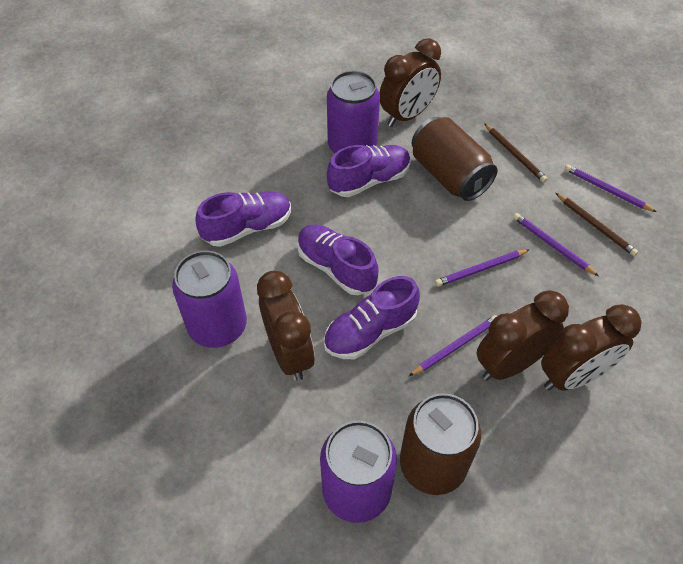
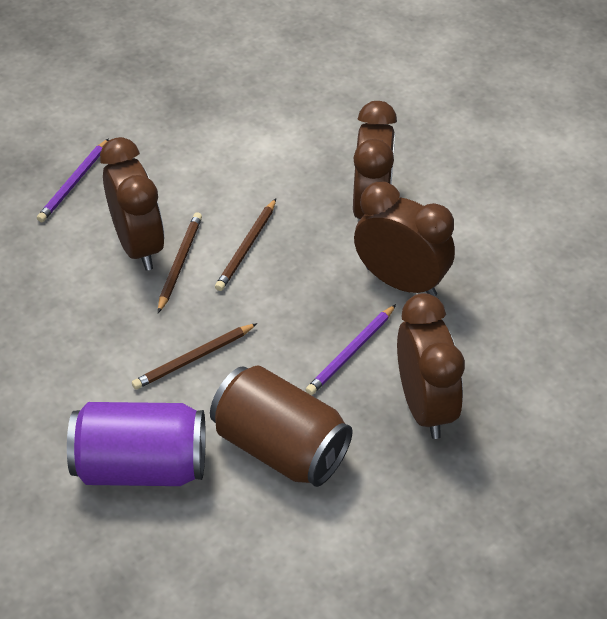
brown can: 2 -> 1
brown pencil: 2 -> 3
purple can: 3 -> 1
purple pencil: 4 -> 2
purple shoe: 4 -> 0

